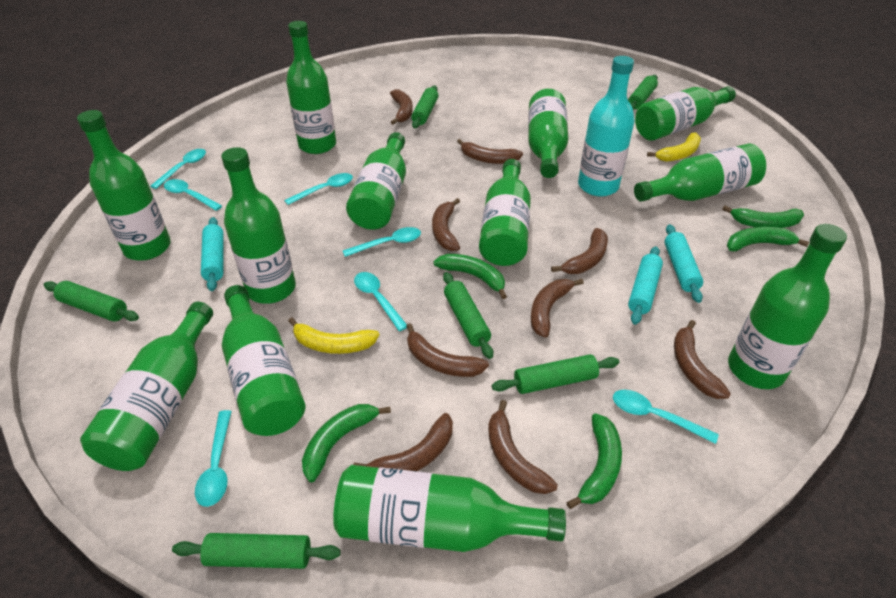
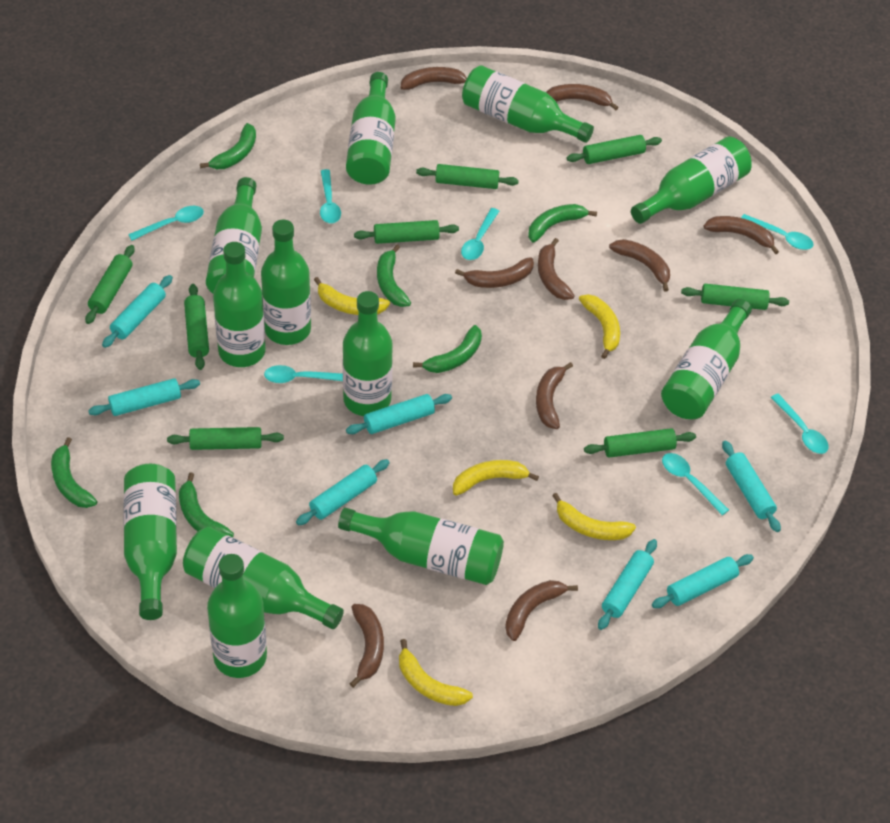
green banana: 5 -> 6
green rolling pin: 6 -> 8
turquoise bottle: 1 -> 0
turquoise rolling pin: 3 -> 7
yellow banana: 2 -> 5

